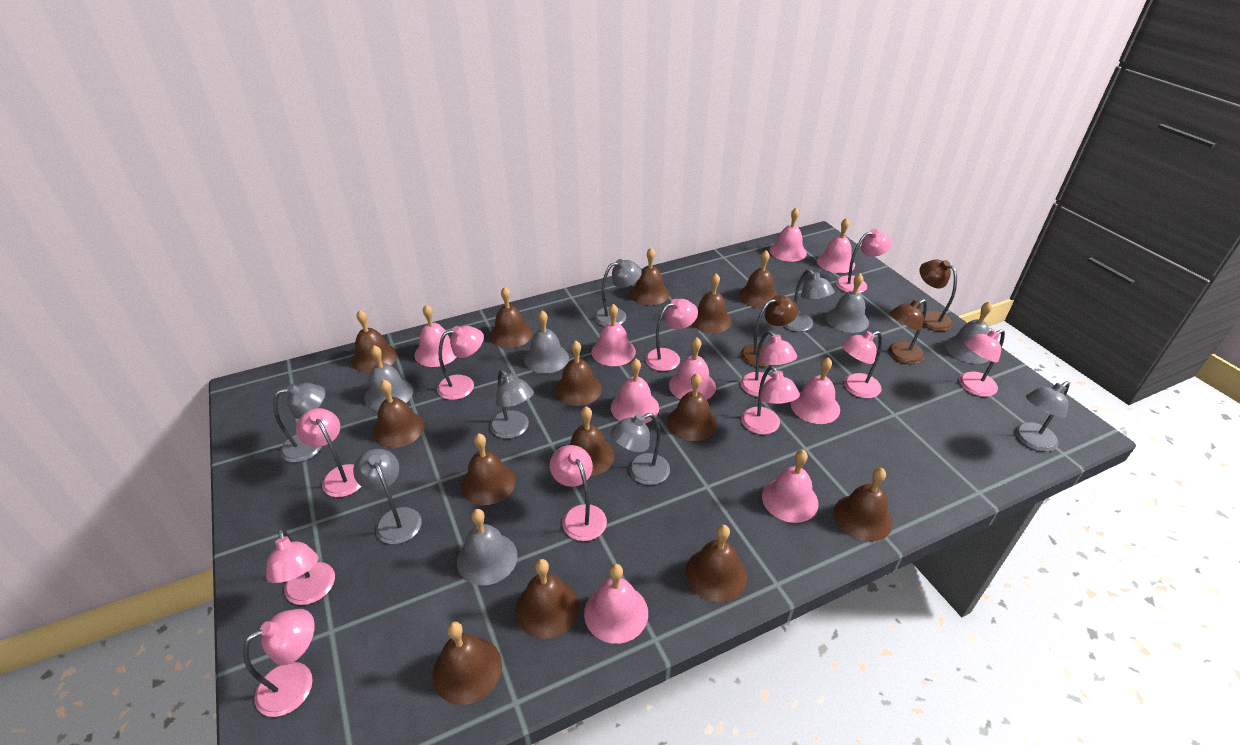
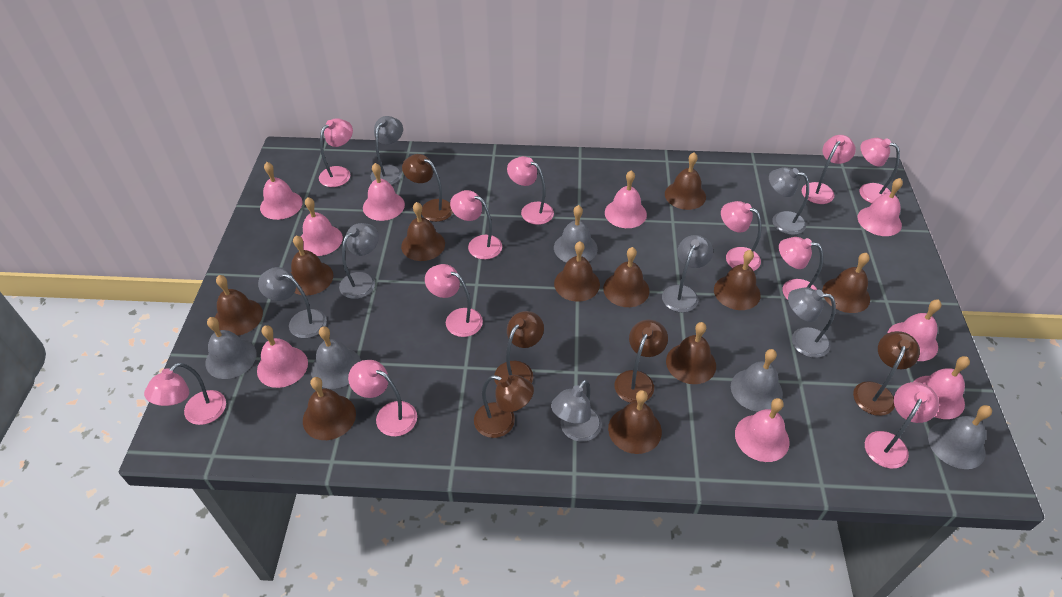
brown bell: 14 -> 11
brown lamp: 3 -> 5

